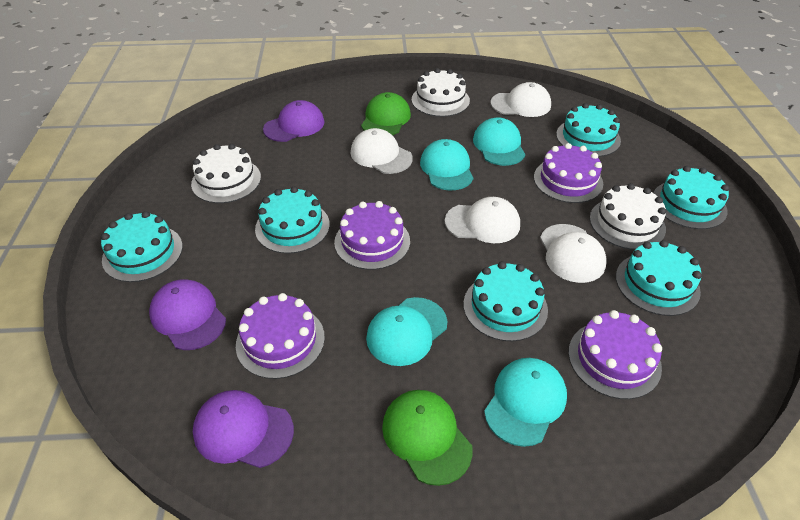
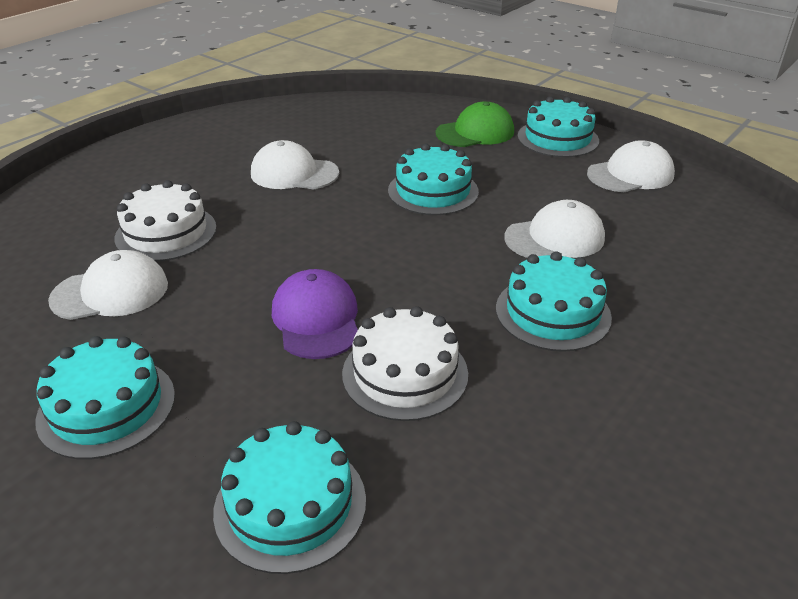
green cap: 2 -> 1
purple cake: 4 -> 0
purple cap: 3 -> 1
turquoise cake: 6 -> 5
turquoise cap: 4 -> 0
white cake: 3 -> 2

